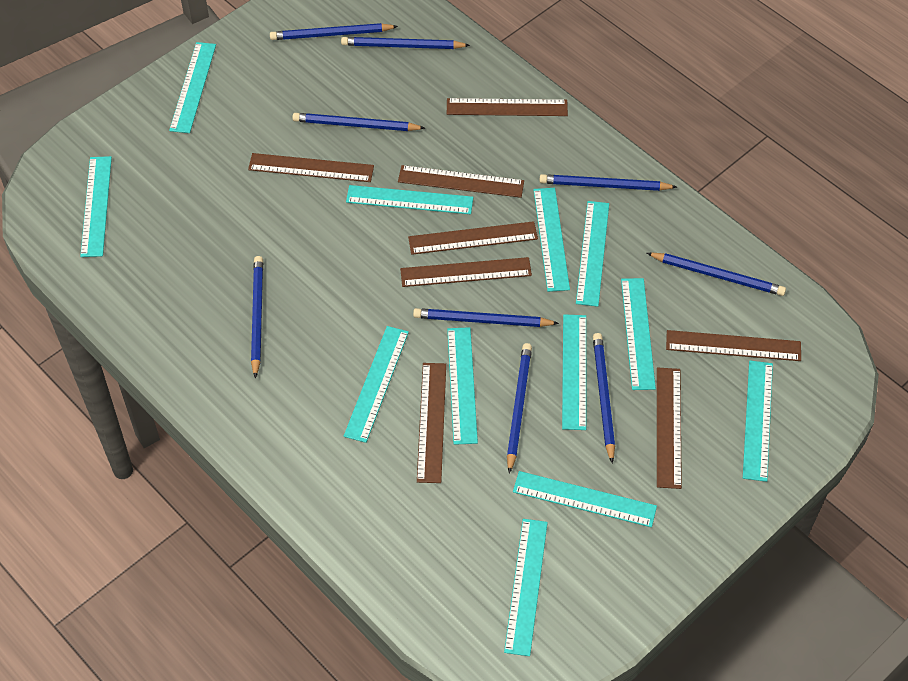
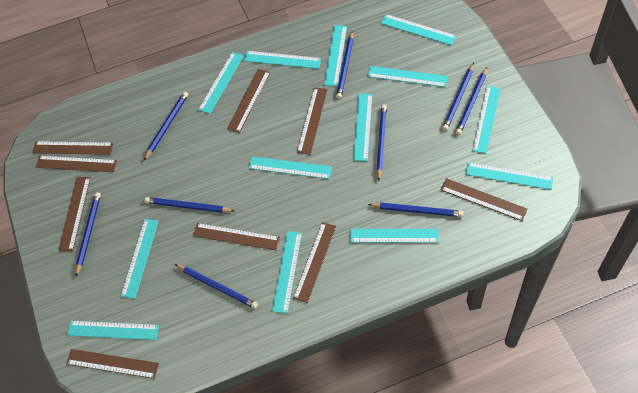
brown ruler: 8 -> 9
turquoise ruler: 12 -> 13

